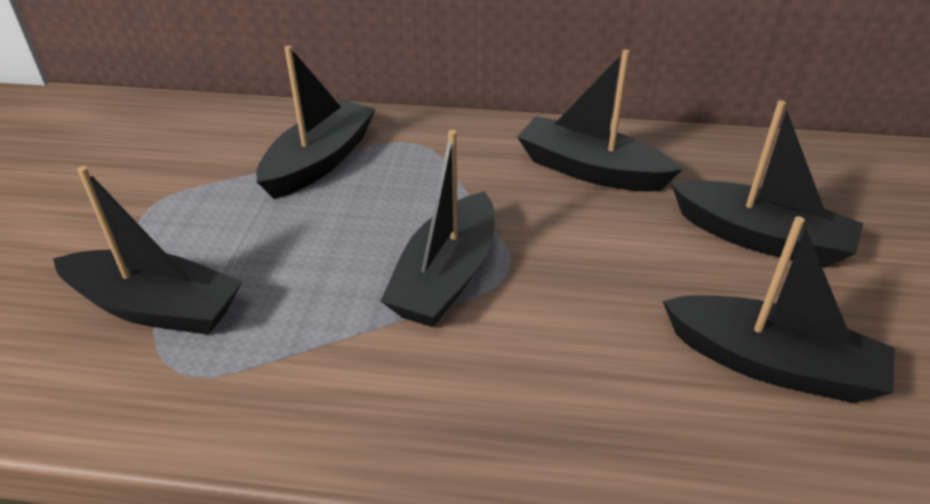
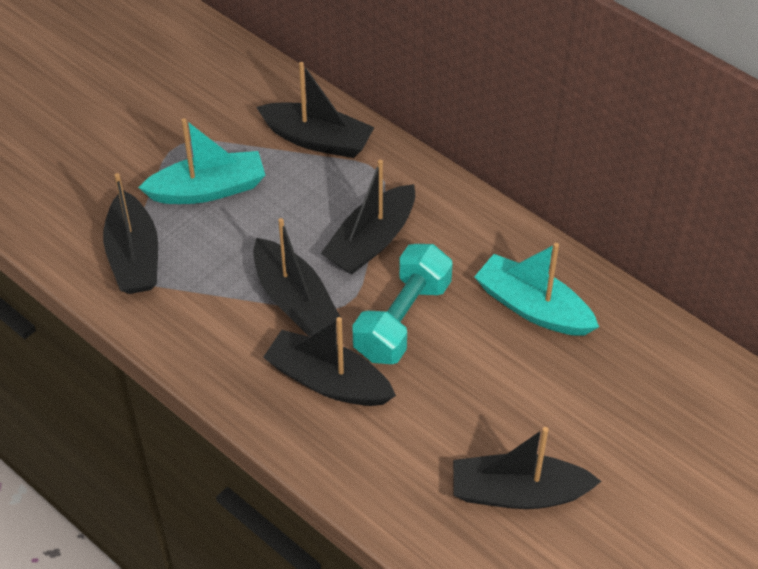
turquoise boat: 0 -> 2
turquoise dumbbell: 0 -> 1

